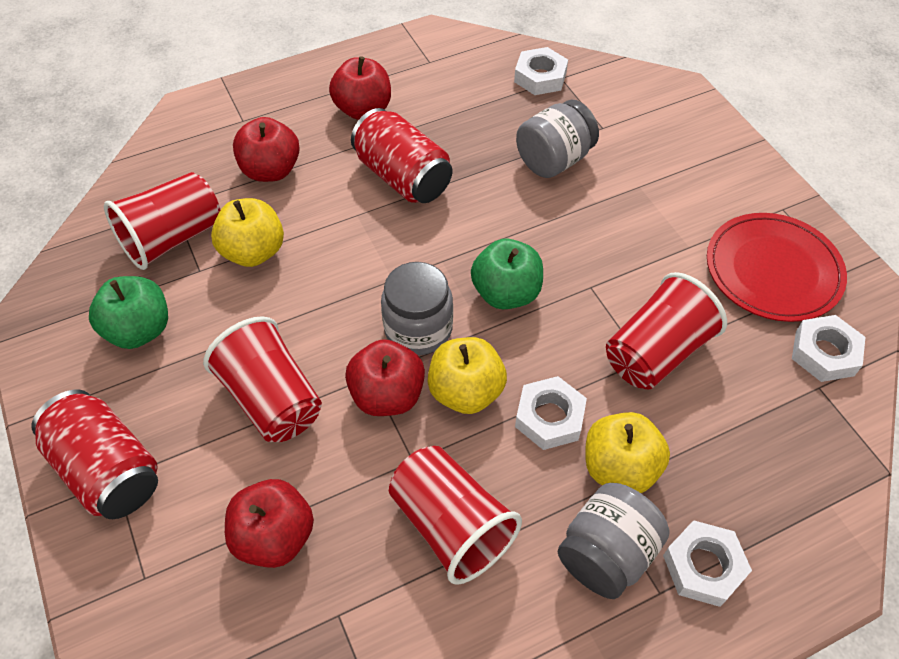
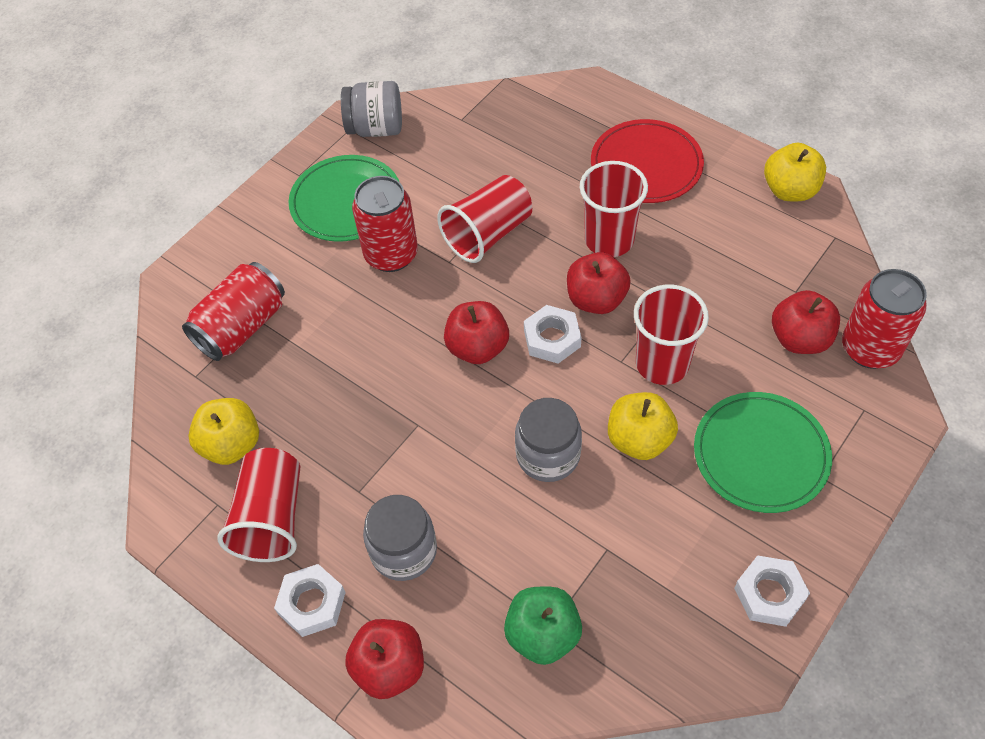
green apple: 2 -> 1
green plate: 0 -> 2
red can: 2 -> 3
white nut: 4 -> 3

